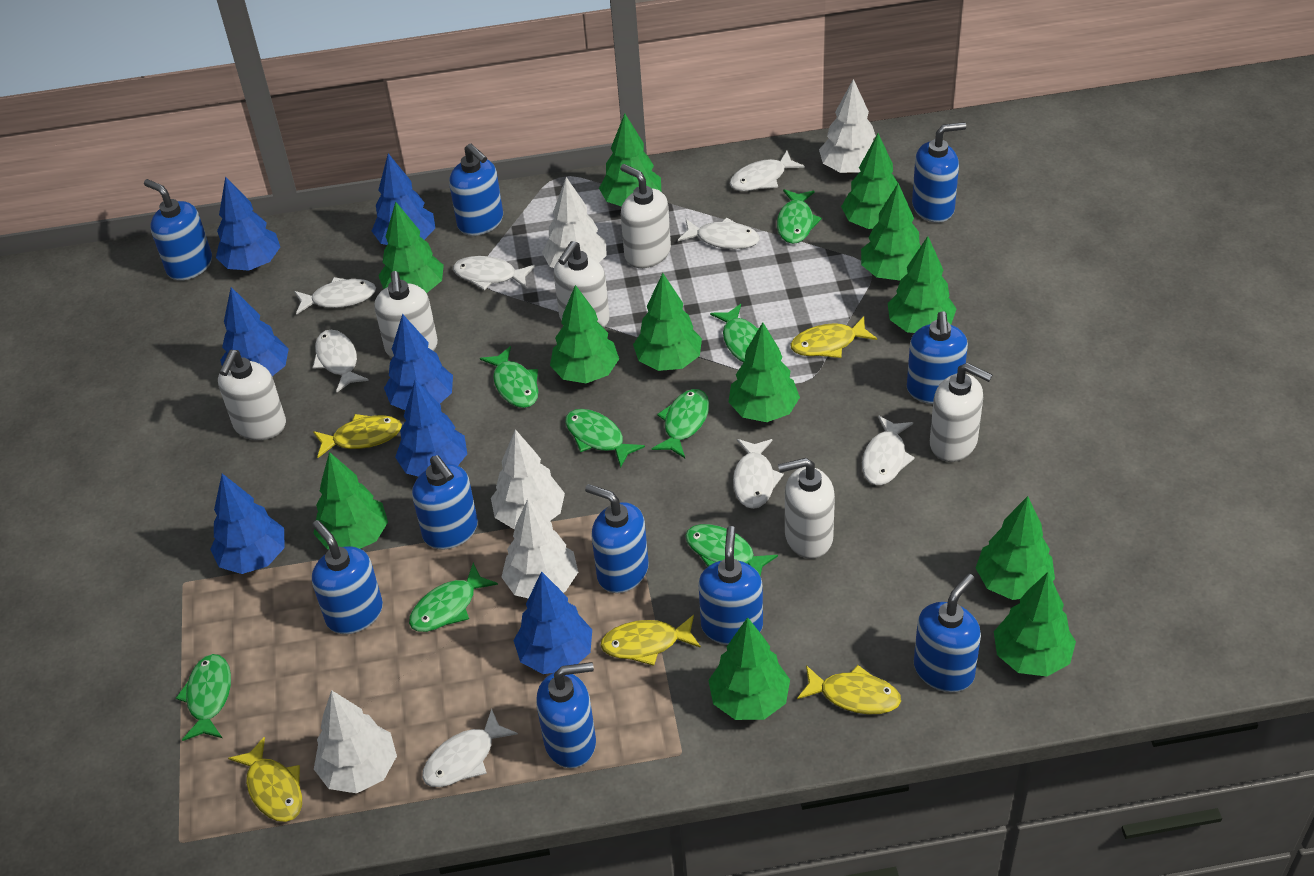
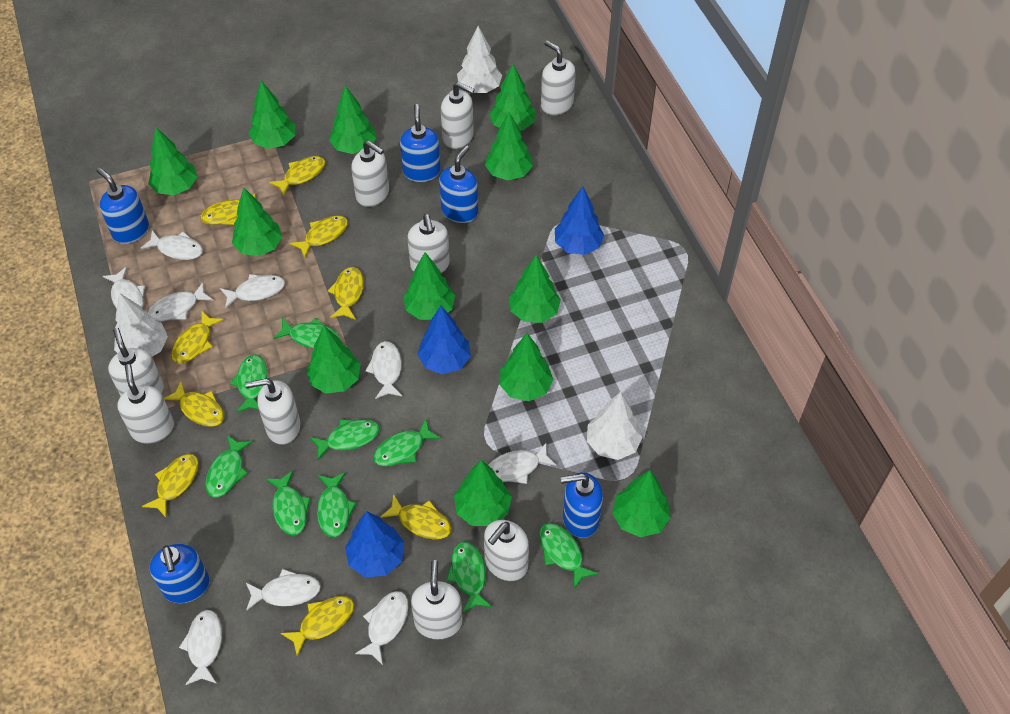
blue soap dispenser: 10 -> 5
blue tree: 7 -> 3
green fish: 8 -> 9
white fish: 8 -> 9
white soap dispenser: 6 -> 9
white tree: 5 -> 3
yellow fish: 5 -> 9

